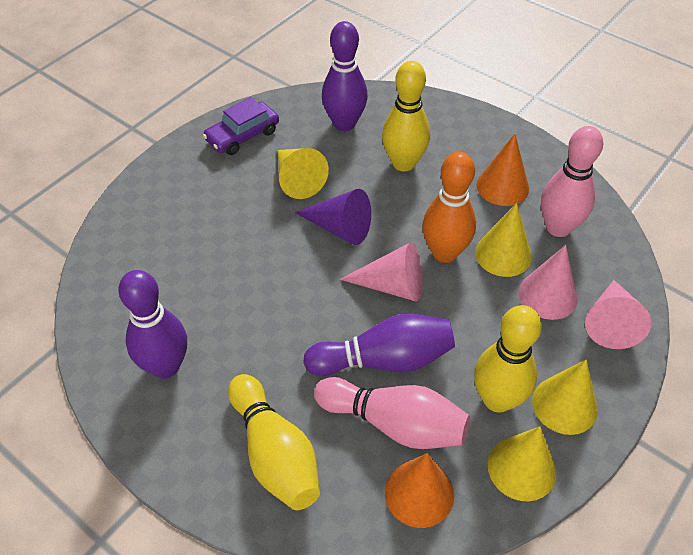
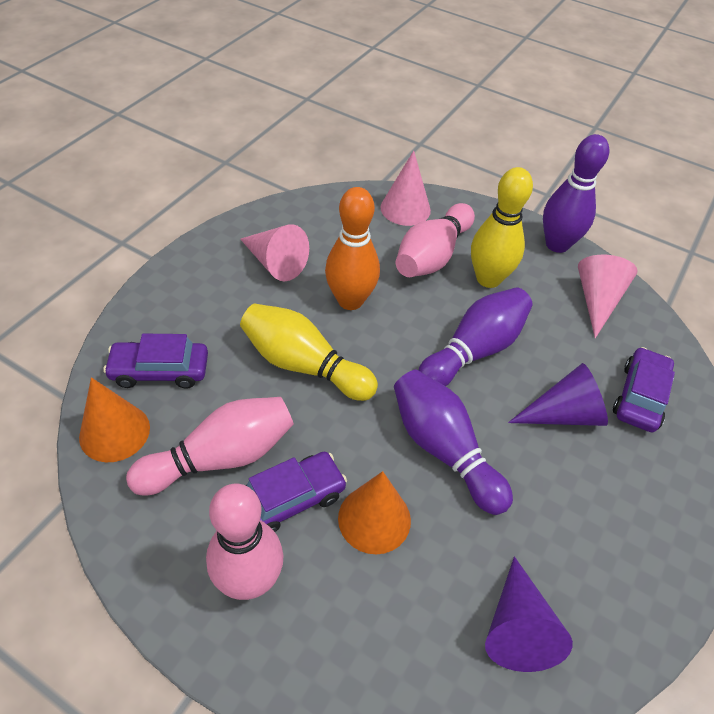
pink bowling pin: 2 -> 3
purple car: 1 -> 3
purple cone: 1 -> 2
yellow bowling pin: 3 -> 2
yellow cone: 4 -> 0

